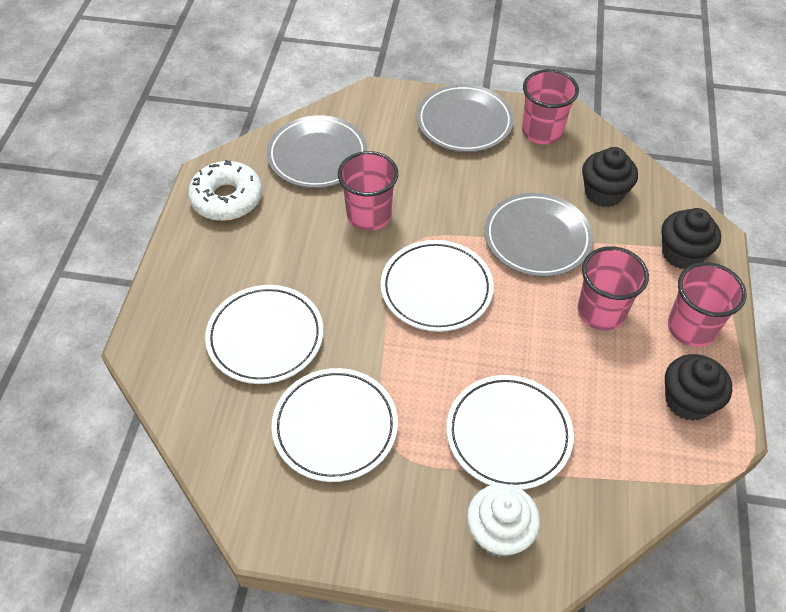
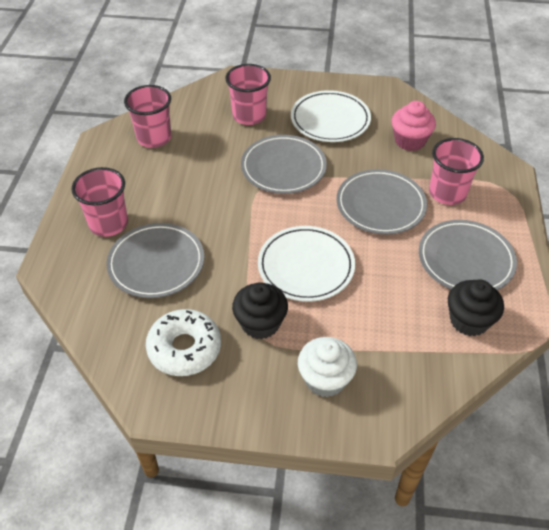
black cupcake: 3 -> 2
grey plate: 3 -> 4
pink cupcake: 0 -> 1
white plate: 4 -> 2

